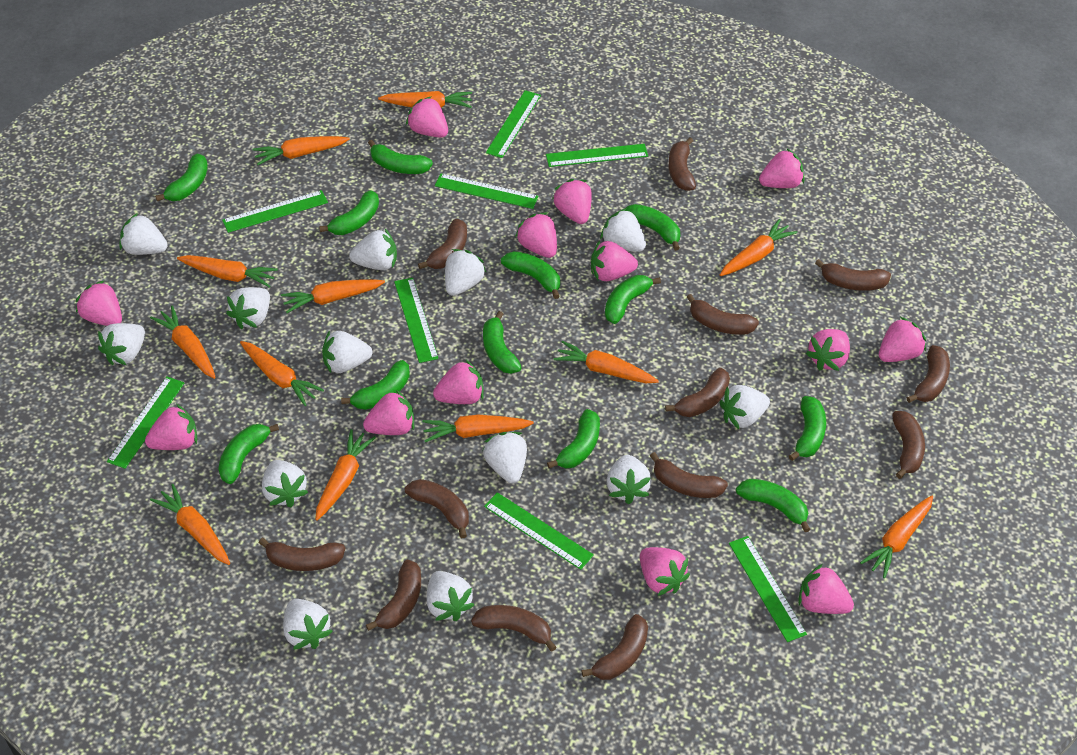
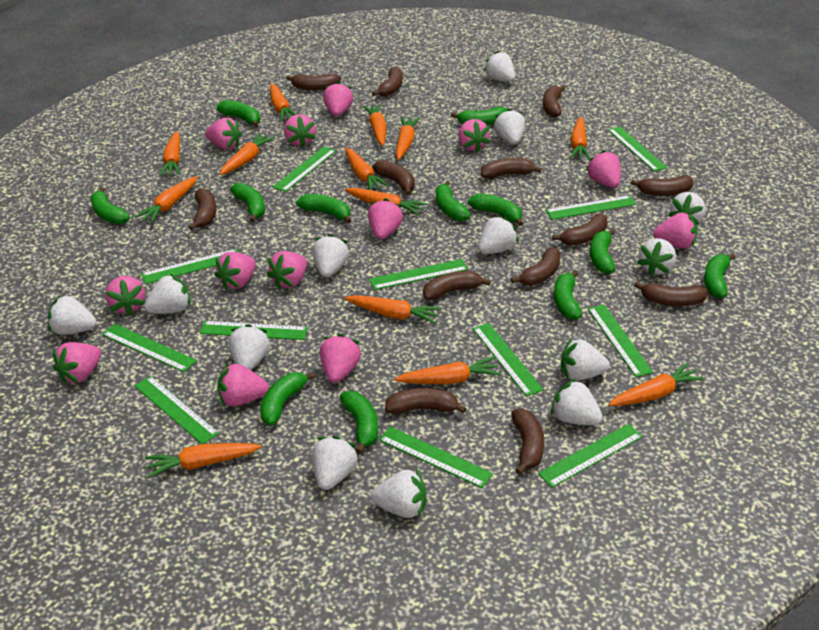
green ruler: 8 -> 12
orange carrot: 12 -> 13

